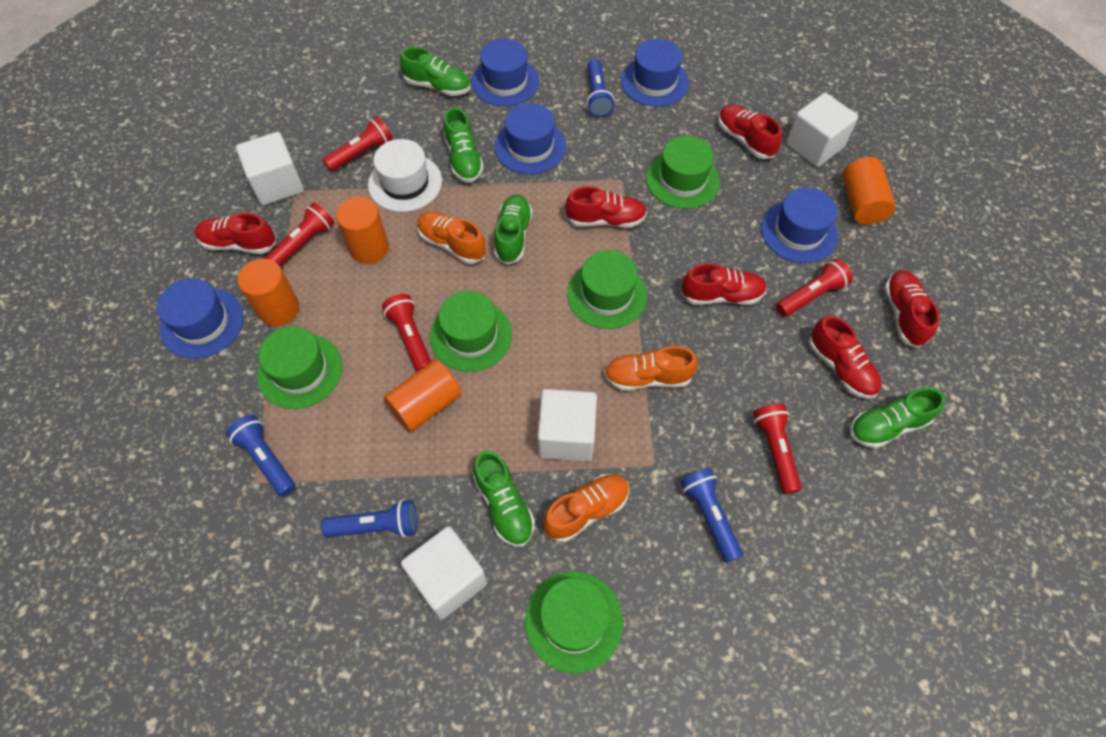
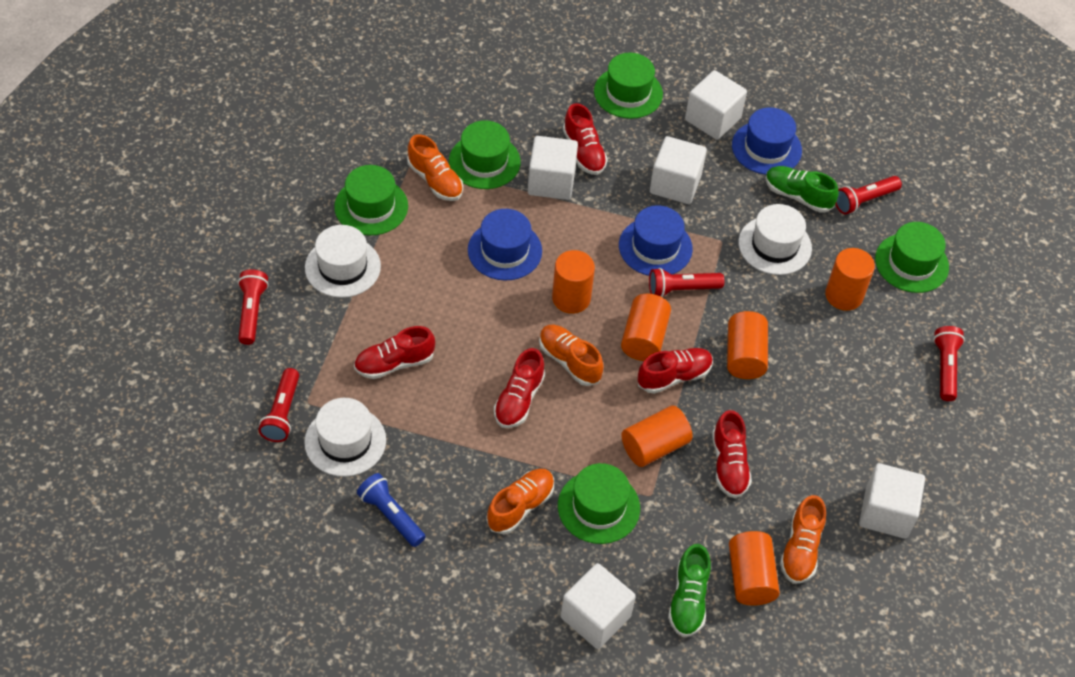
blue flashlight: 4 -> 1
blue hat: 5 -> 3
green shoe: 5 -> 2
orange cylinder: 4 -> 6
orange shoe: 3 -> 4
red shoe: 6 -> 5
white cube: 4 -> 5
white hat: 1 -> 3

